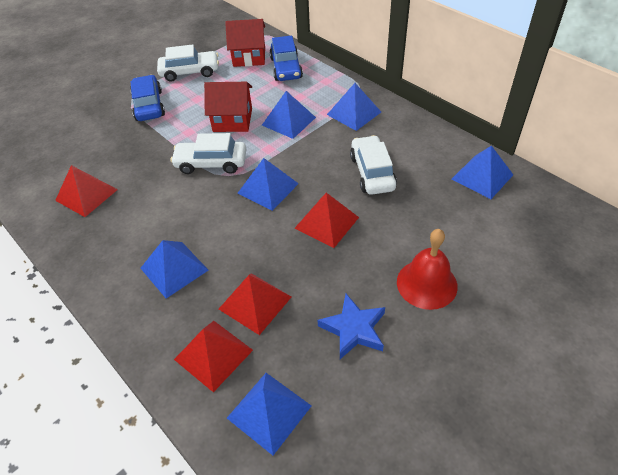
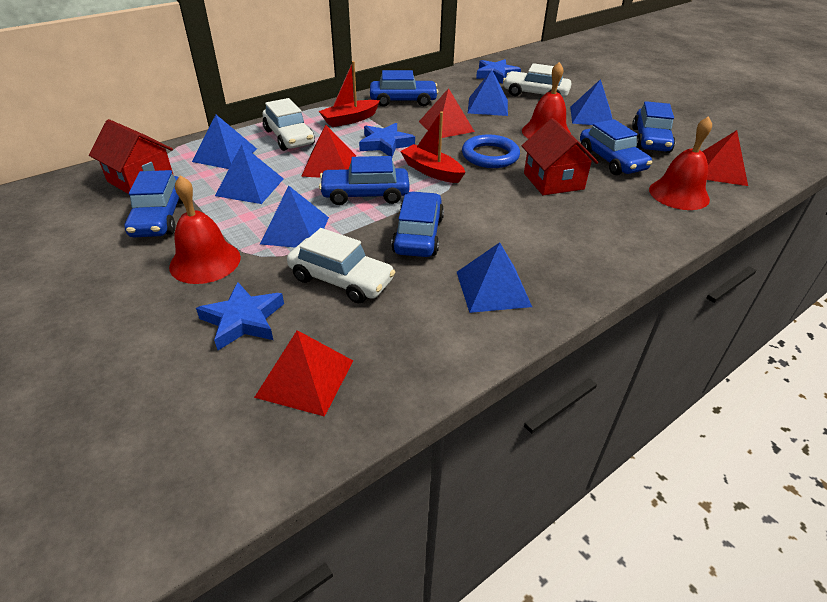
blue car: 2 -> 6
blue ring: 0 -> 1
blue star: 1 -> 3
red bell: 1 -> 3
red boat: 0 -> 2

